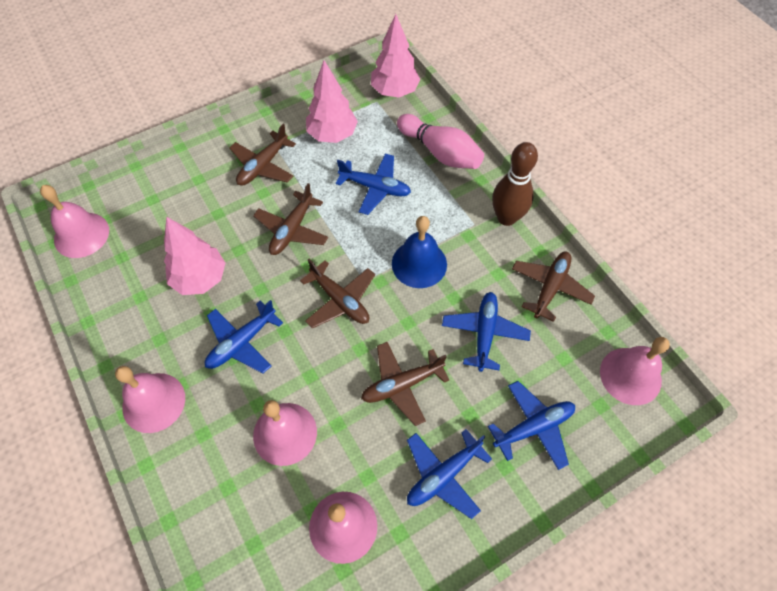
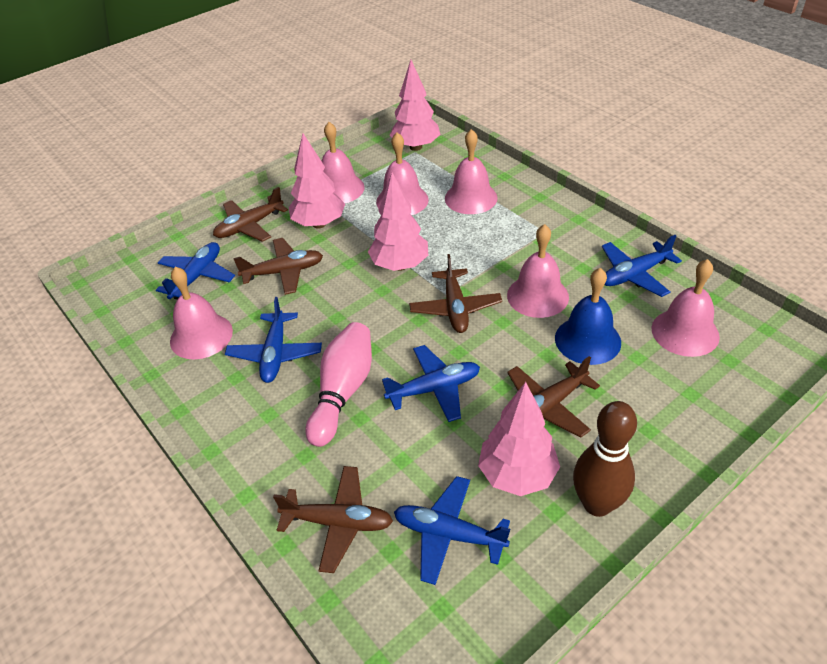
pink bell: 5 -> 6
pink tree: 3 -> 4

